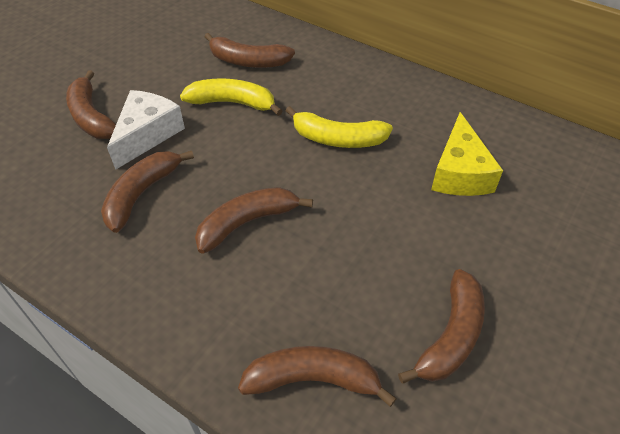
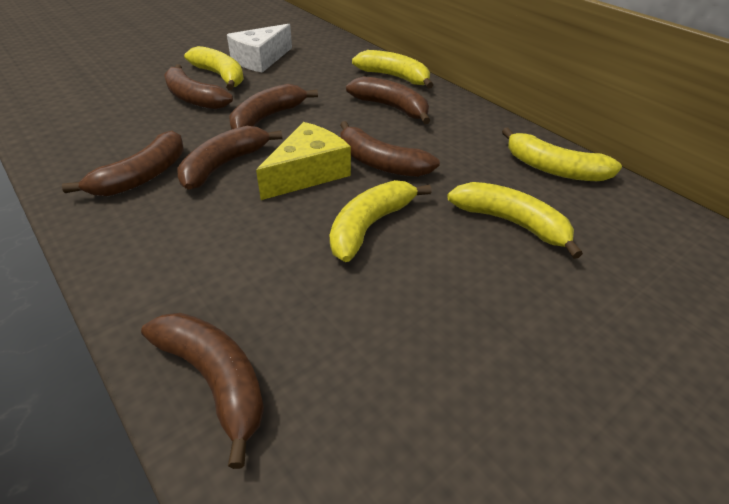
brown banana: 6 -> 7
yellow banana: 2 -> 5

